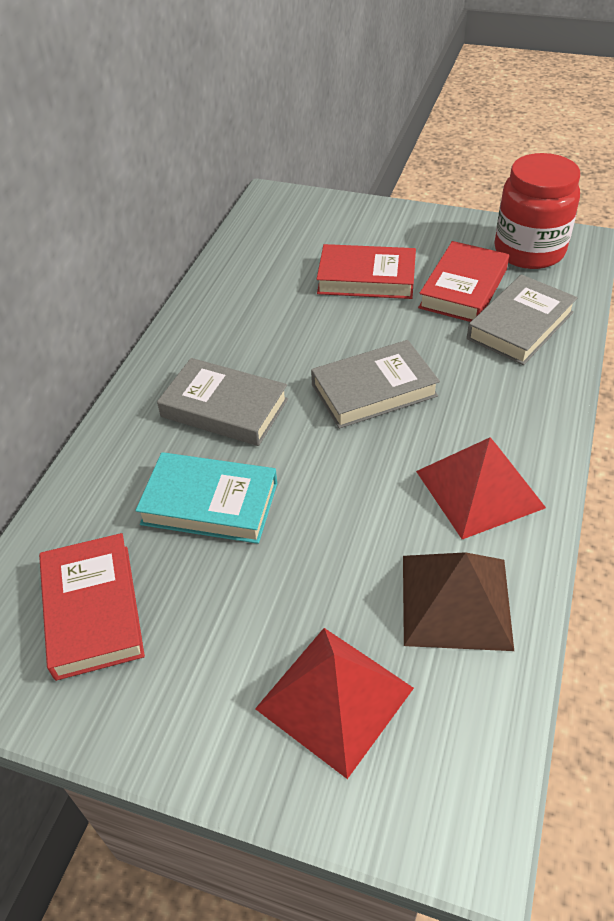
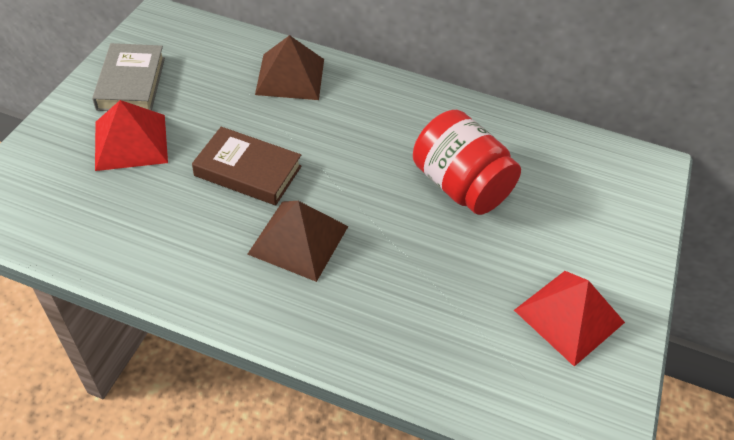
brown book: 0 -> 1
brown pyramid: 1 -> 2
grey book: 3 -> 1
red book: 3 -> 0
turquoise book: 1 -> 0

